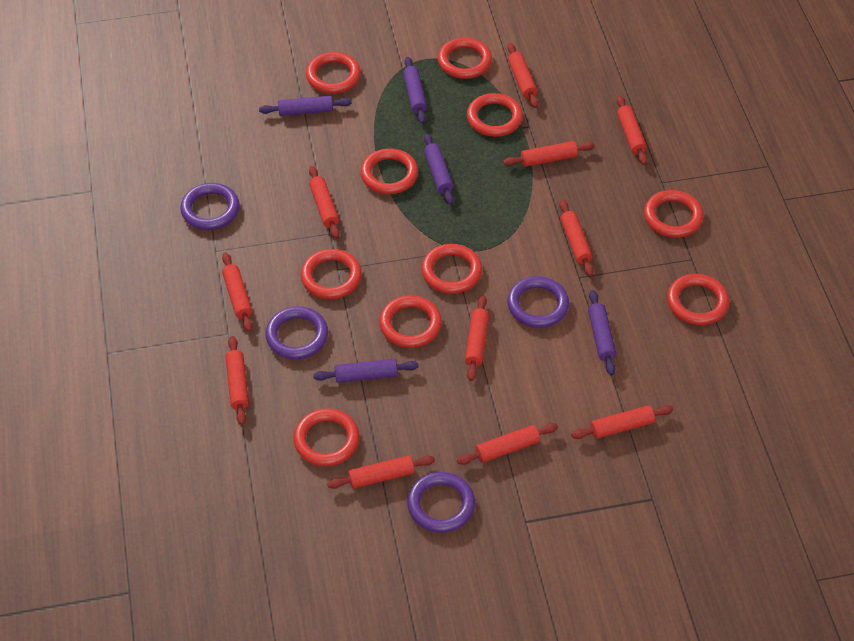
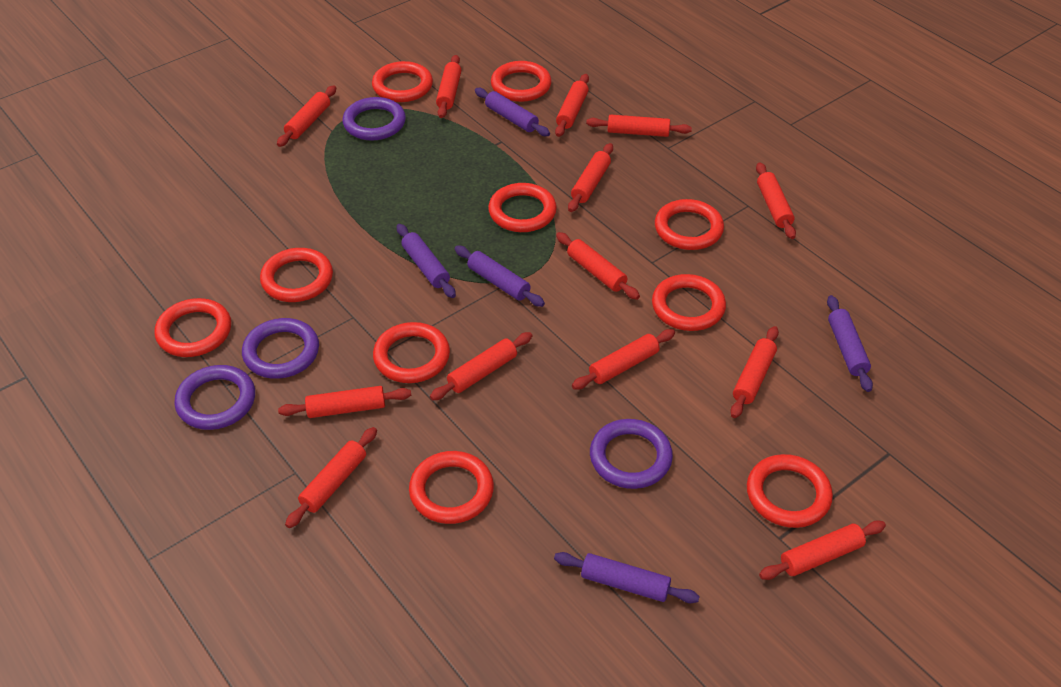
red rolling pin: 11 -> 13

